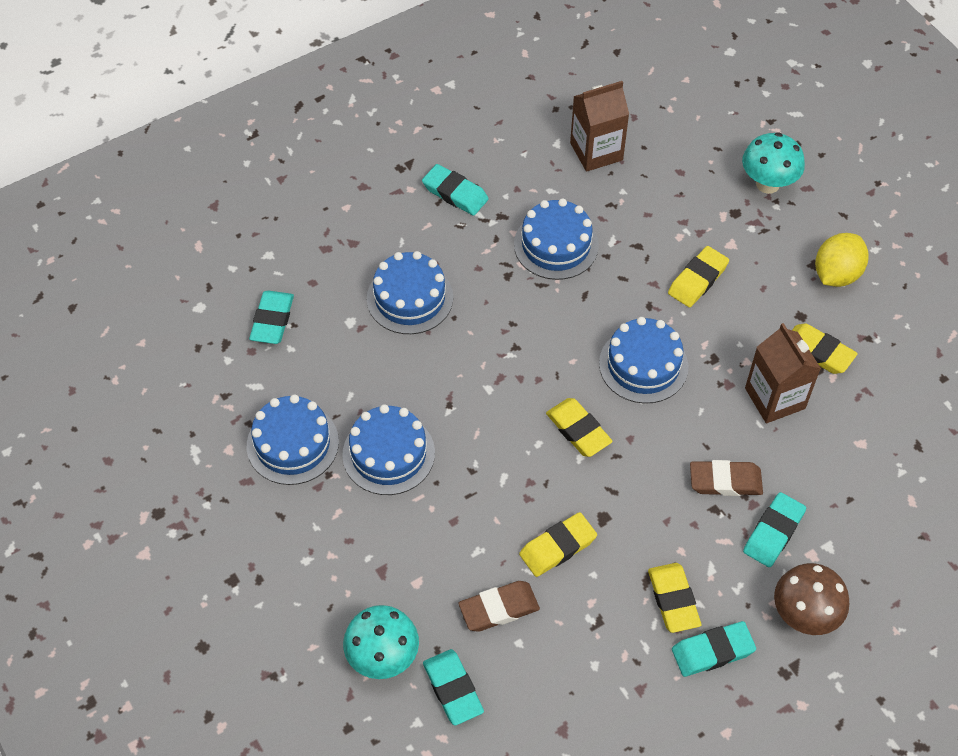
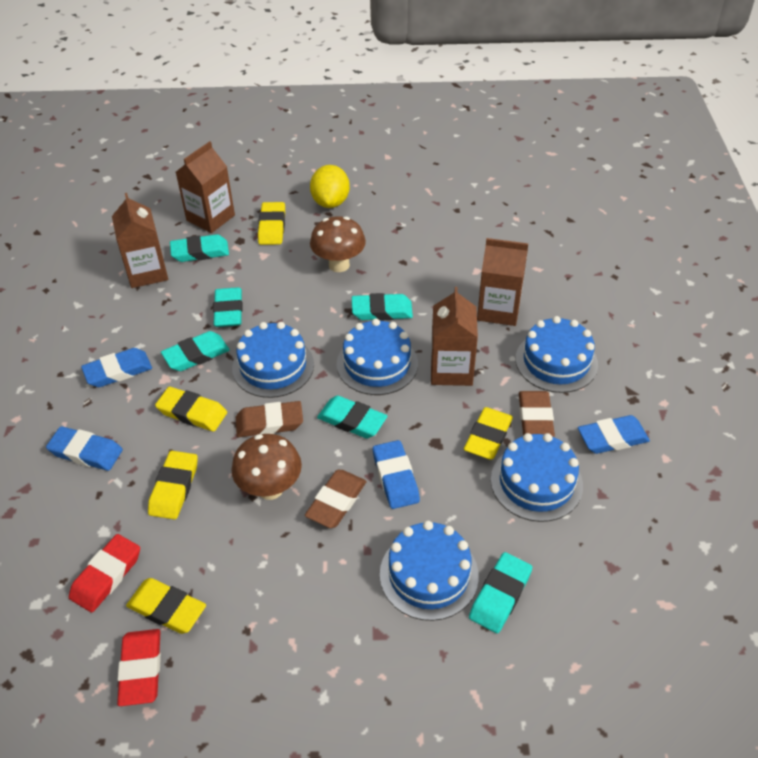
blue eraser: 0 -> 4
brown carton: 2 -> 4
brown eraser: 2 -> 3
brown mushroom: 1 -> 2
red eraser: 0 -> 2
turquoise eraser: 5 -> 6
turquoise mushroom: 2 -> 0

